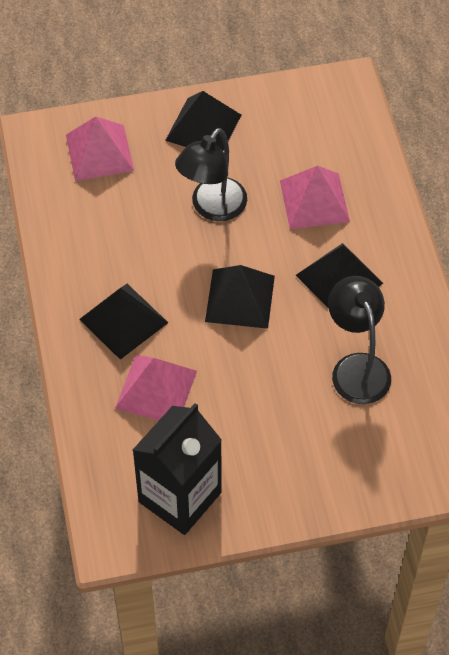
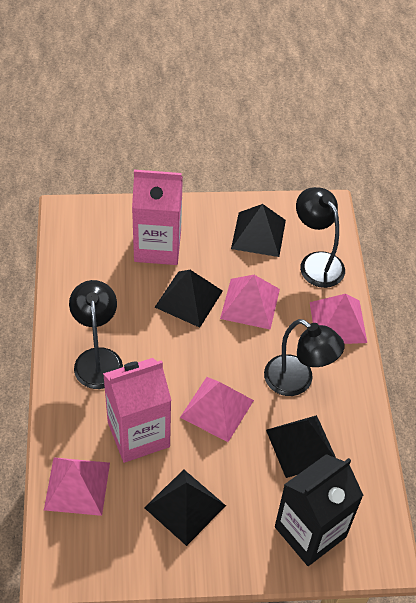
black lamp: 2 -> 3
pink carton: 0 -> 2
pink pyramid: 3 -> 4

